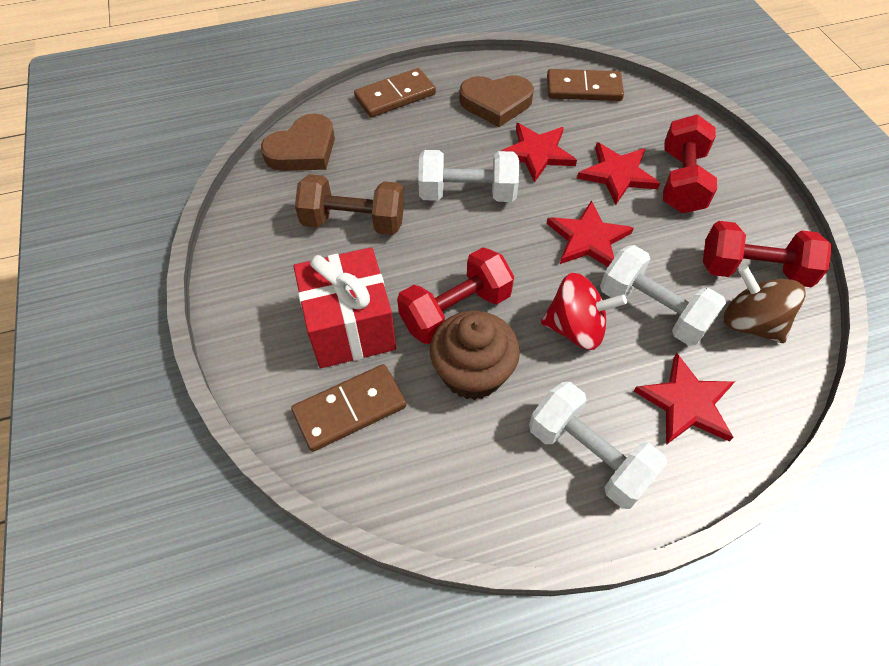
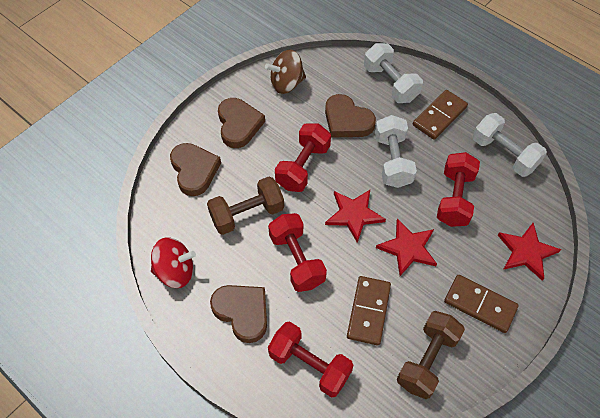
brown cupcake: 1 -> 0
brown dumbbell: 1 -> 2
brown heart: 2 -> 4
red dumbbell: 3 -> 4
red gift: 1 -> 0
red star: 4 -> 3

